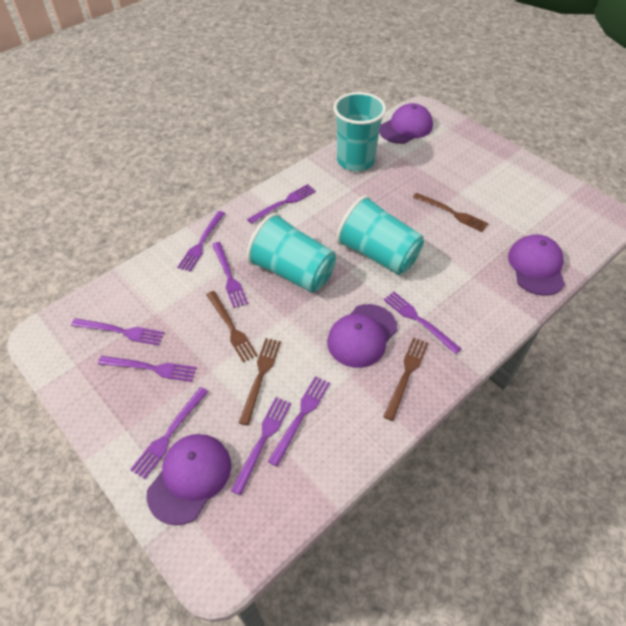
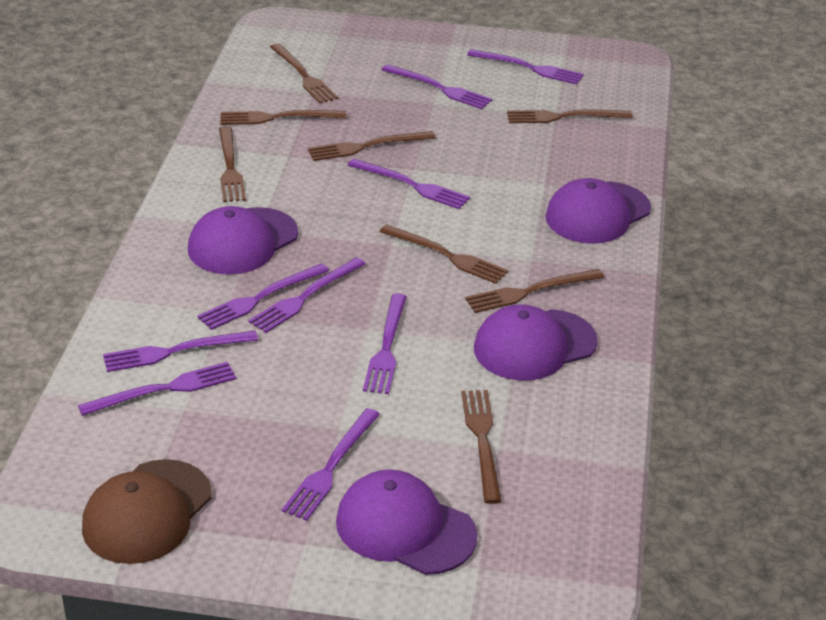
brown cap: 0 -> 1
brown fork: 4 -> 8
turquoise cup: 3 -> 0

